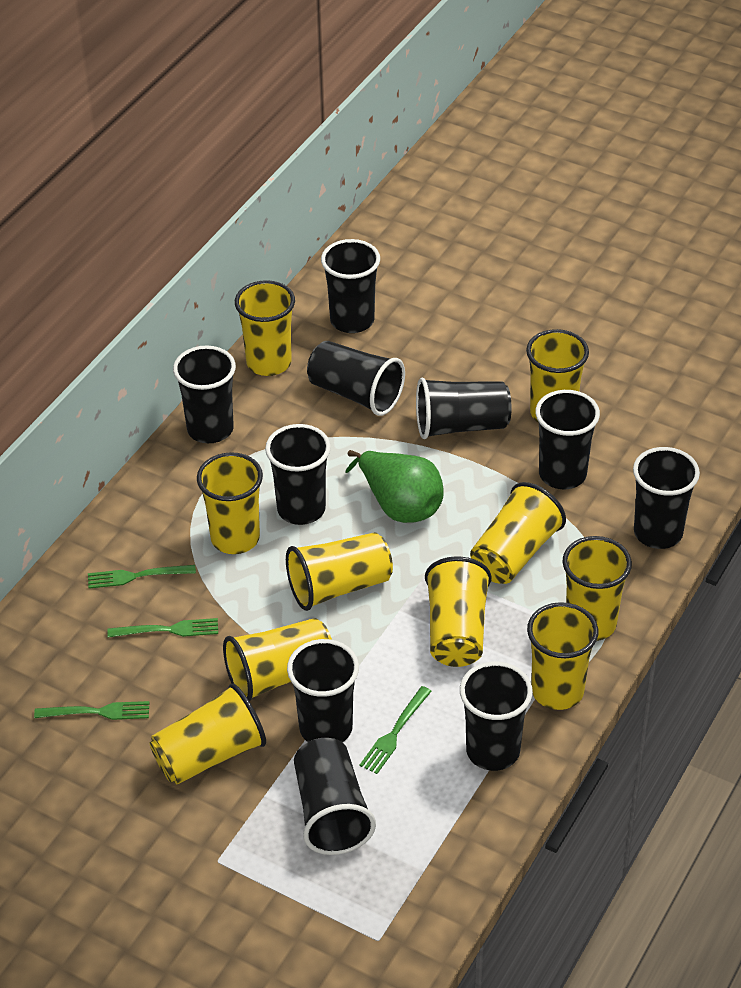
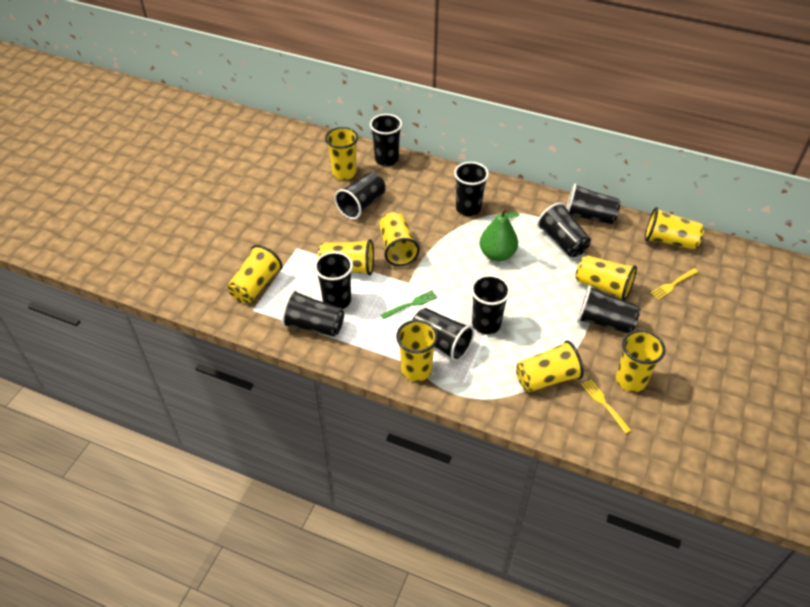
green fork: 4 -> 1
yellow cup: 10 -> 9
yellow fork: 0 -> 2

